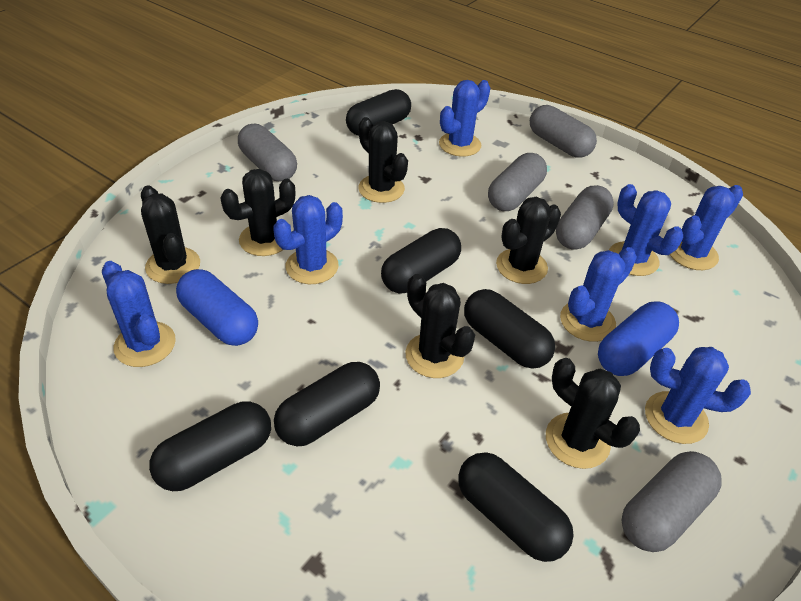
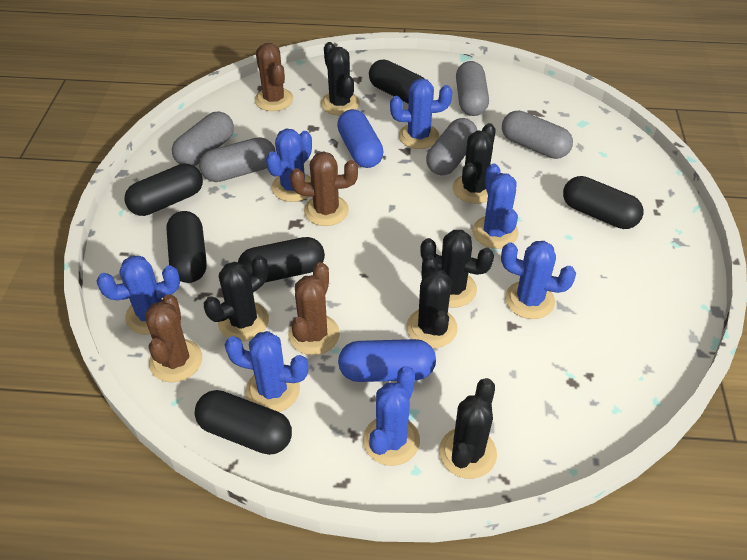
brown cactus: 0 -> 4

